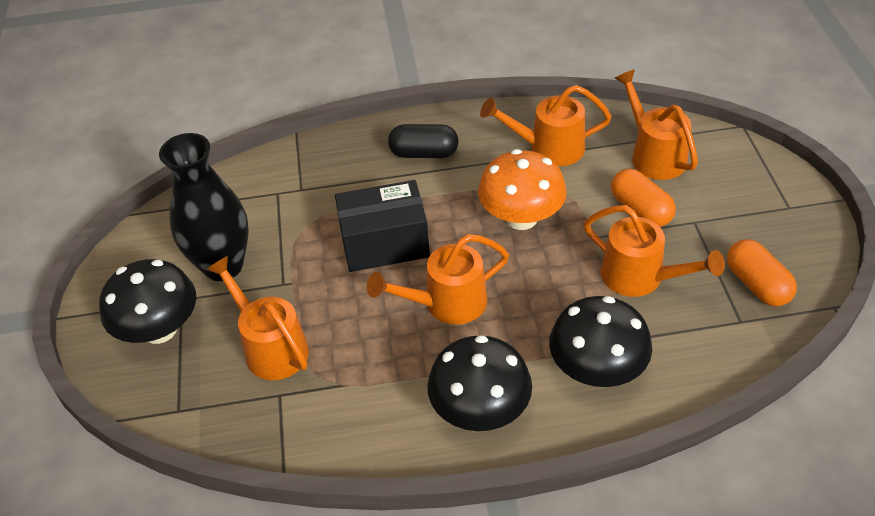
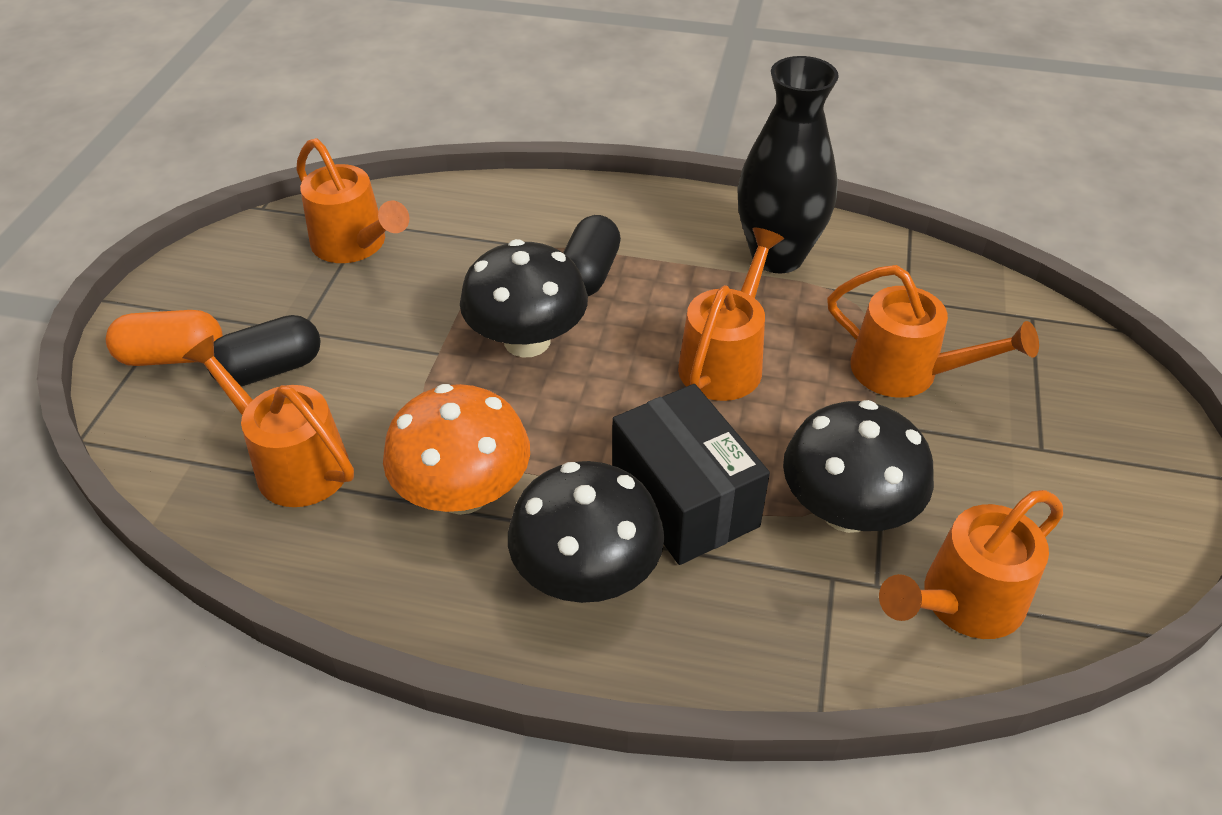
black capsule: 1 -> 2
orange capsule: 2 -> 1

